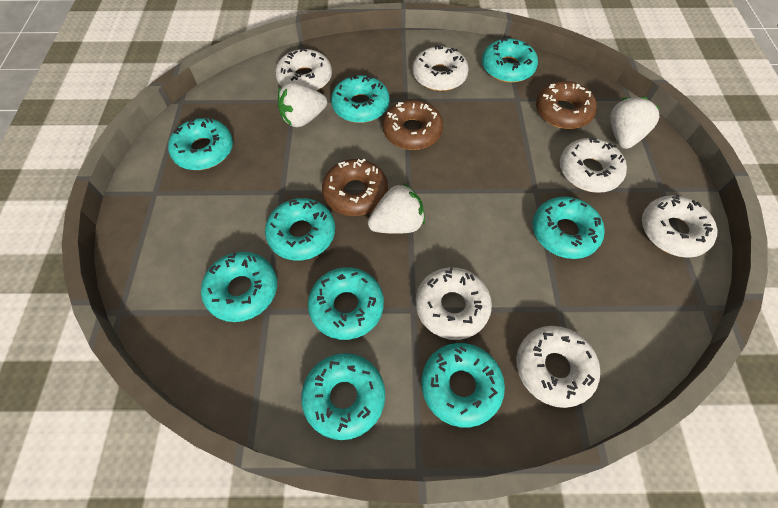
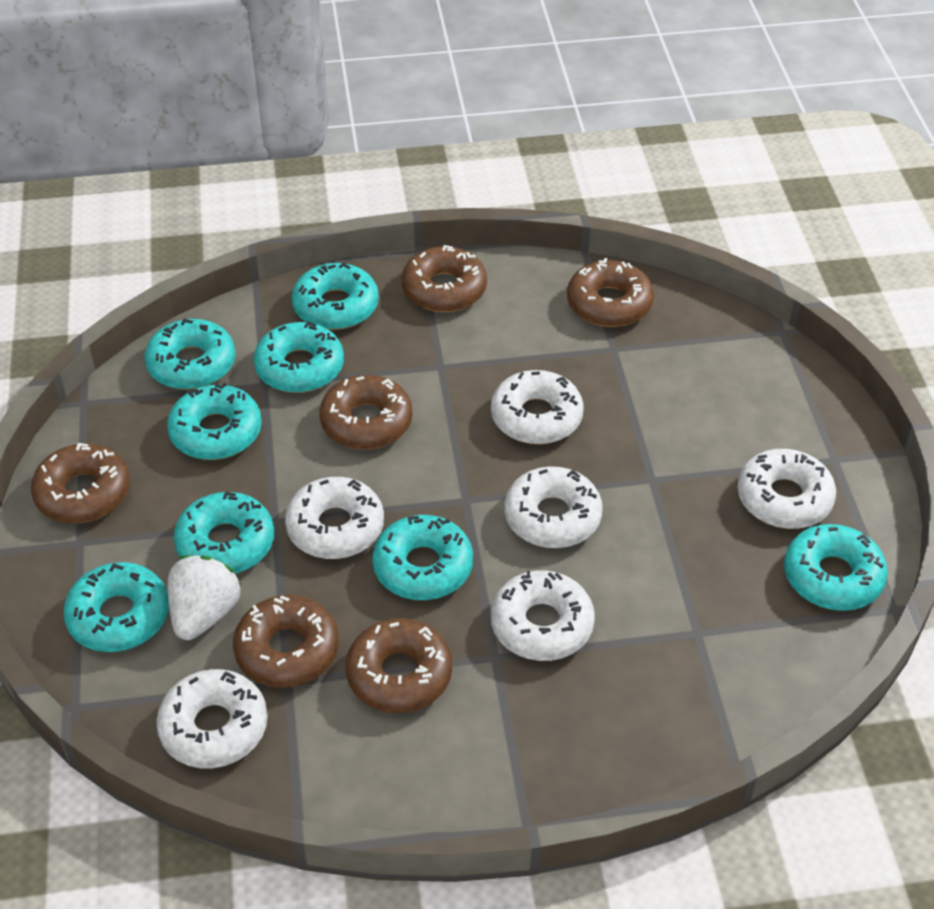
brown donut: 3 -> 6
turquoise donut: 9 -> 8
white strawberry: 3 -> 1

